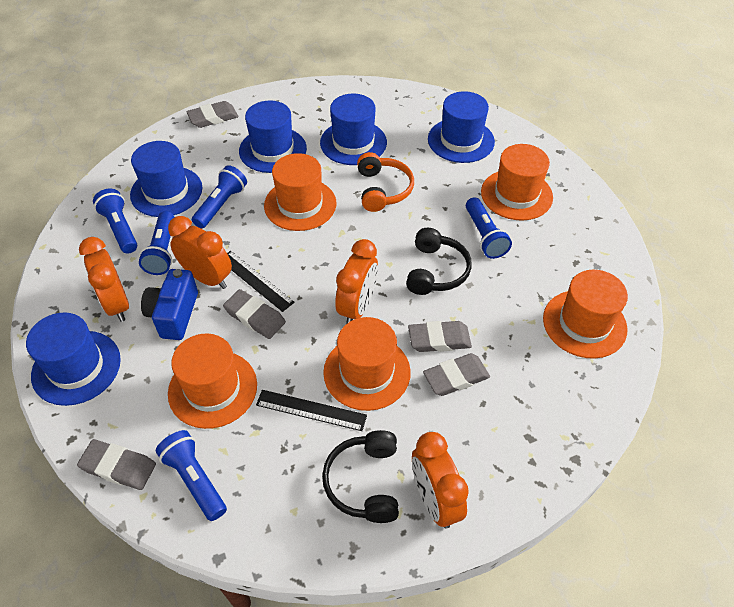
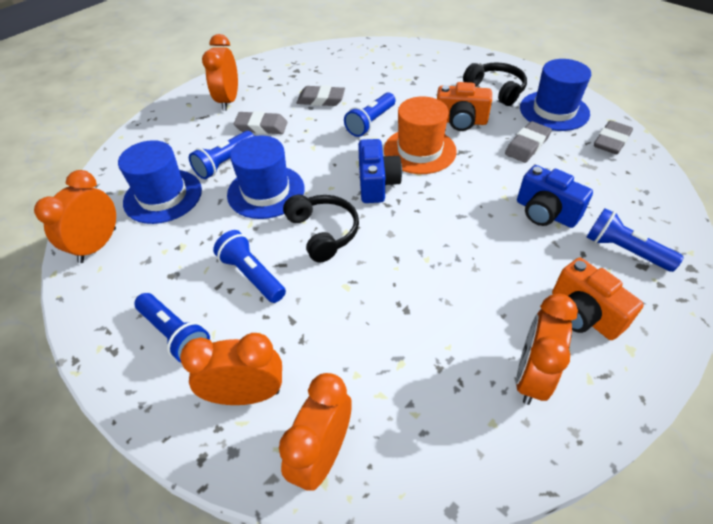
black ruler: 2 -> 0
blue camera: 1 -> 2
blue hat: 5 -> 3
grey eraser: 5 -> 4
orange camera: 0 -> 2
orange clock: 4 -> 5
orange hat: 5 -> 1
orange headphones: 1 -> 0

